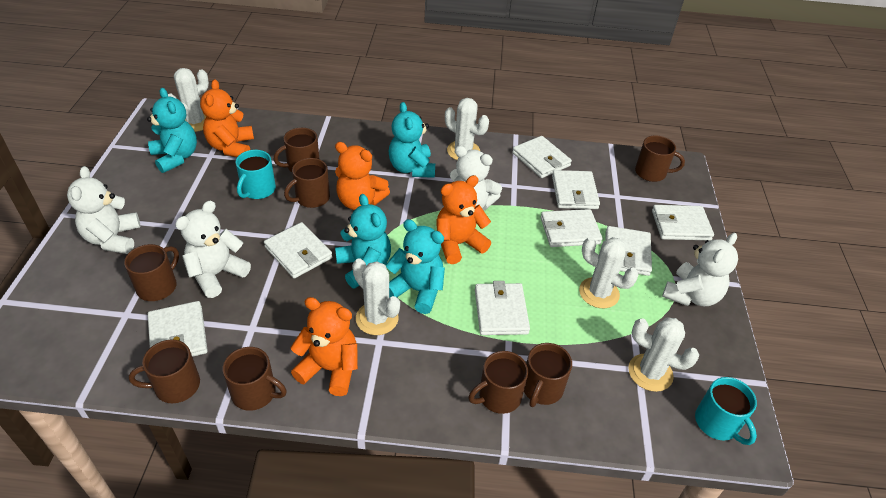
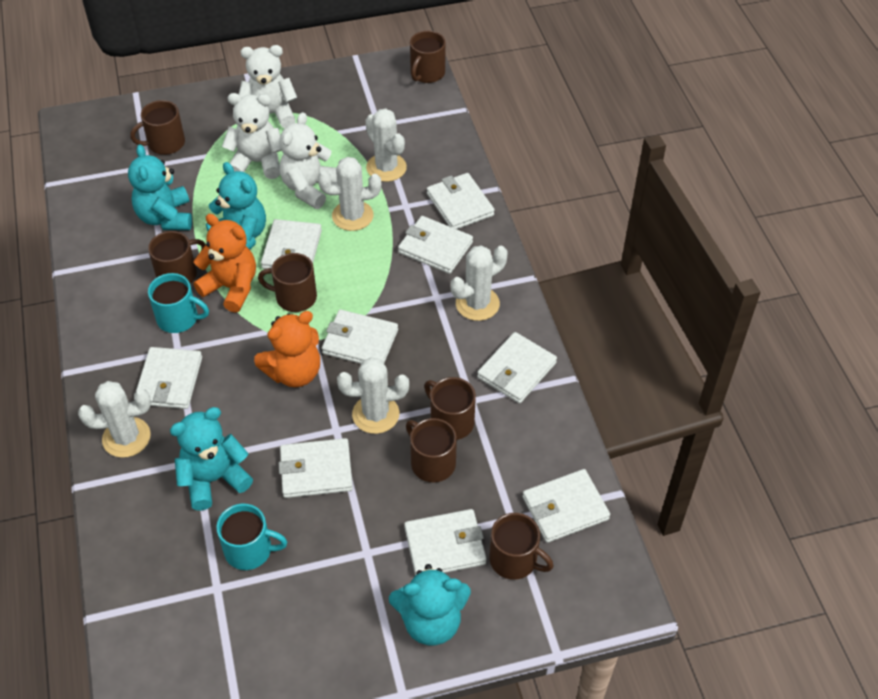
brown mug: 8 -> 7
orange teddy bear: 4 -> 2
white teddy bear: 4 -> 3
white wallet: 8 -> 9

